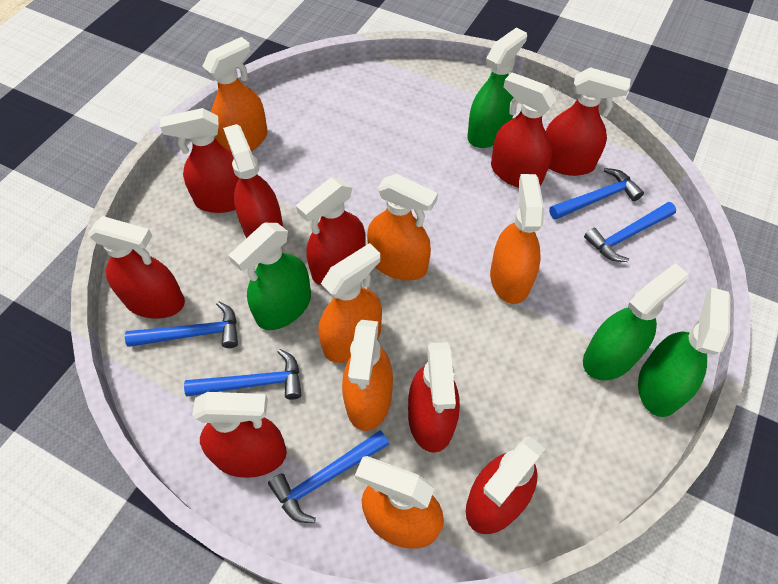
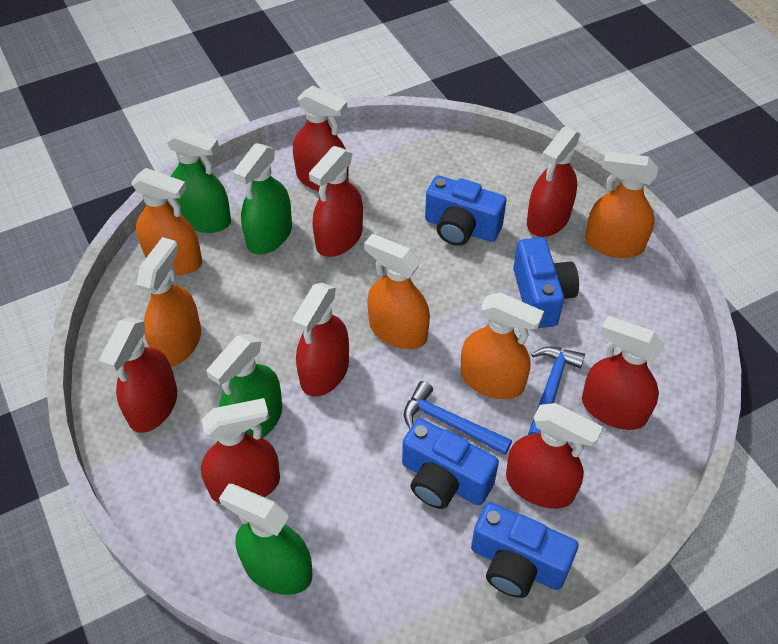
blue camera: 0 -> 4
blue hammer: 5 -> 2
orange spray bottle: 6 -> 5
red spray bottle: 9 -> 8

